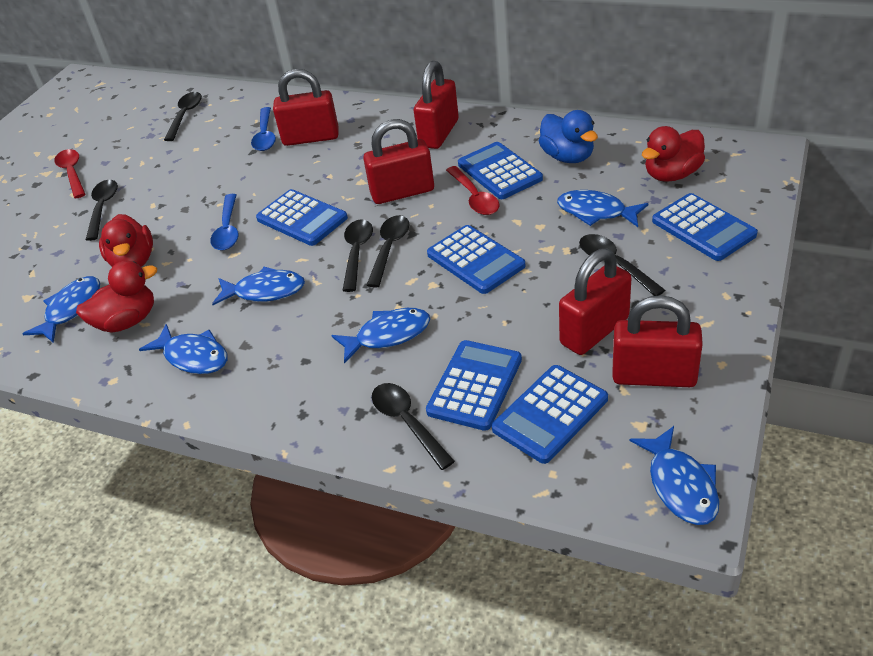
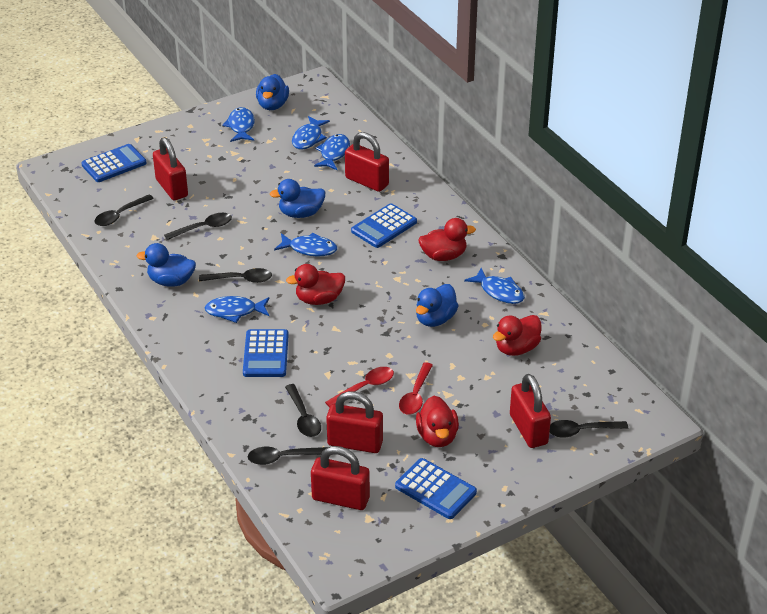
blue calculator: 6 -> 4
blue duck: 1 -> 4
blue spoon: 2 -> 0
red duck: 3 -> 4

